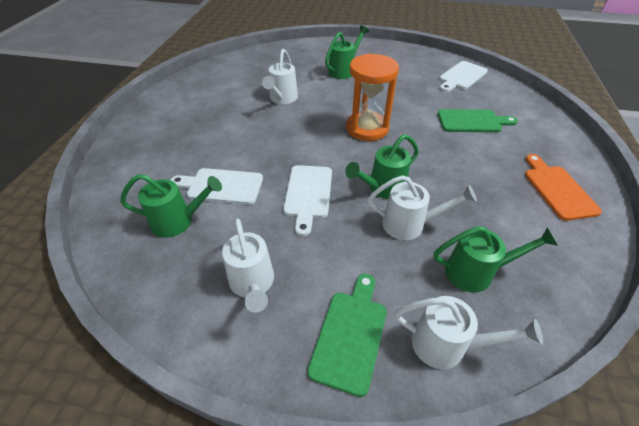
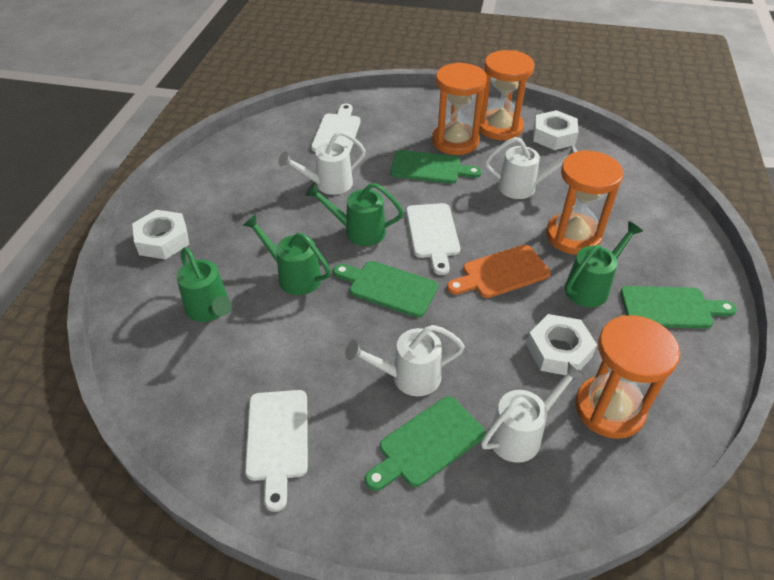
green cutting board: 2 -> 4
orange hourglass: 1 -> 4
white nut: 0 -> 3

